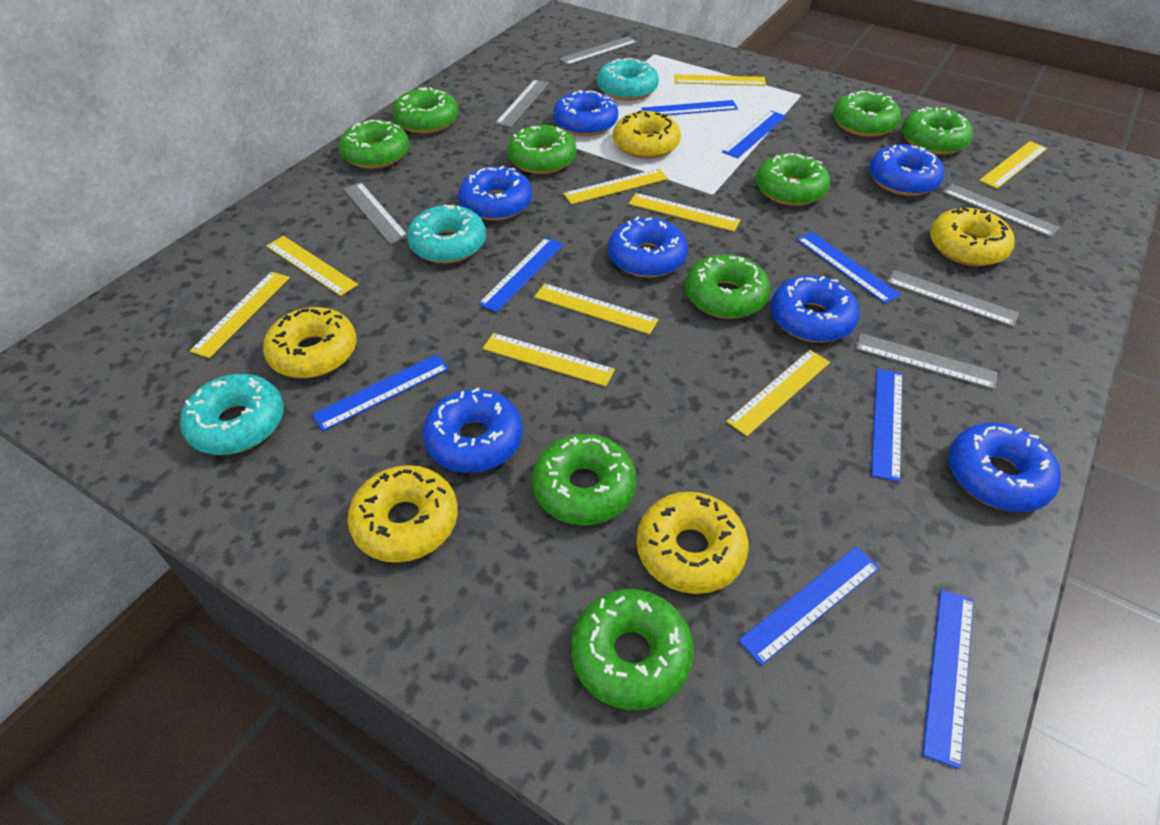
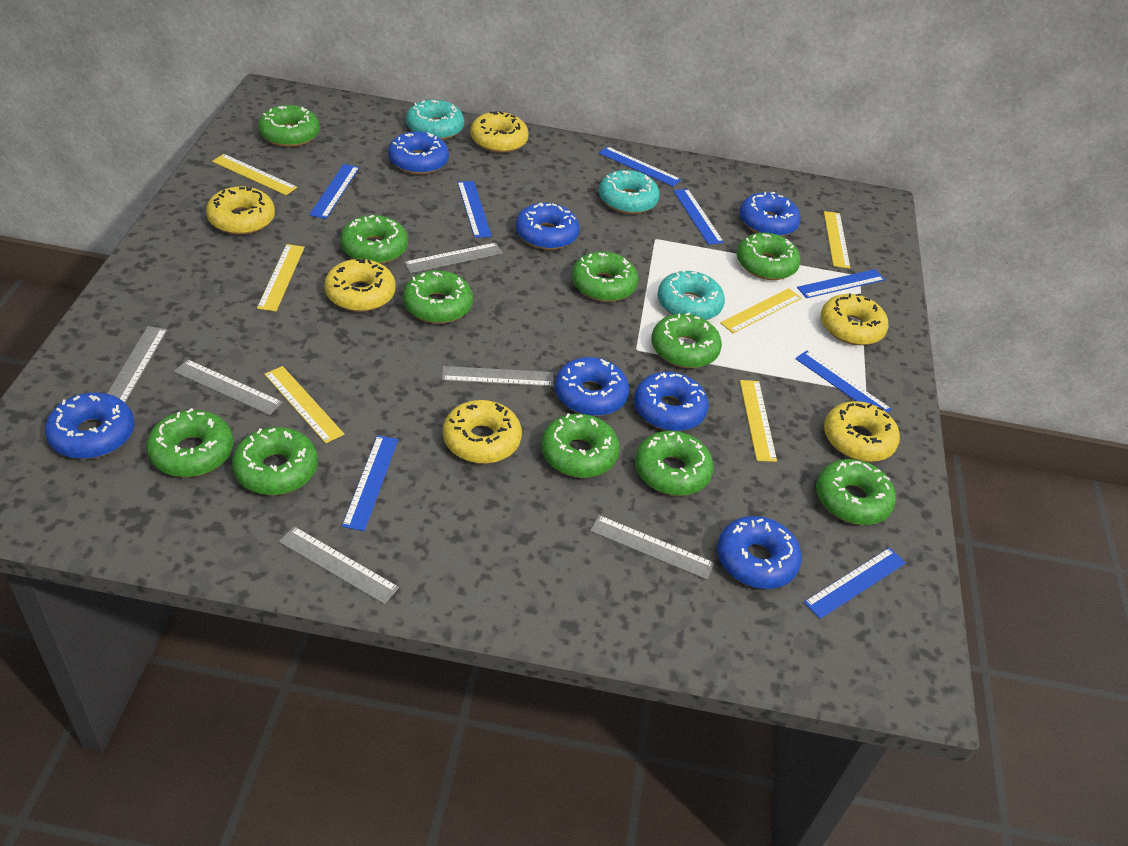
green donut: 9 -> 11
yellow donut: 5 -> 6
yellow ruler: 9 -> 6

